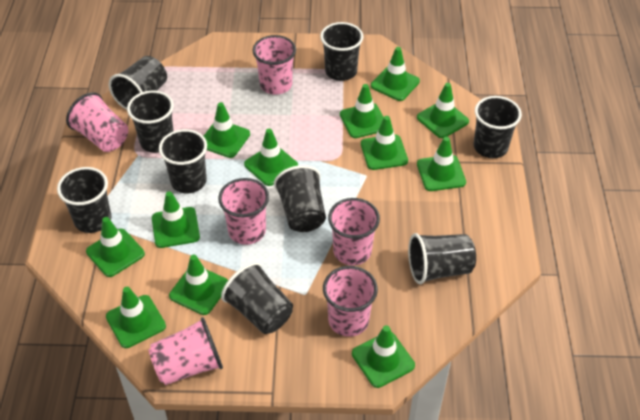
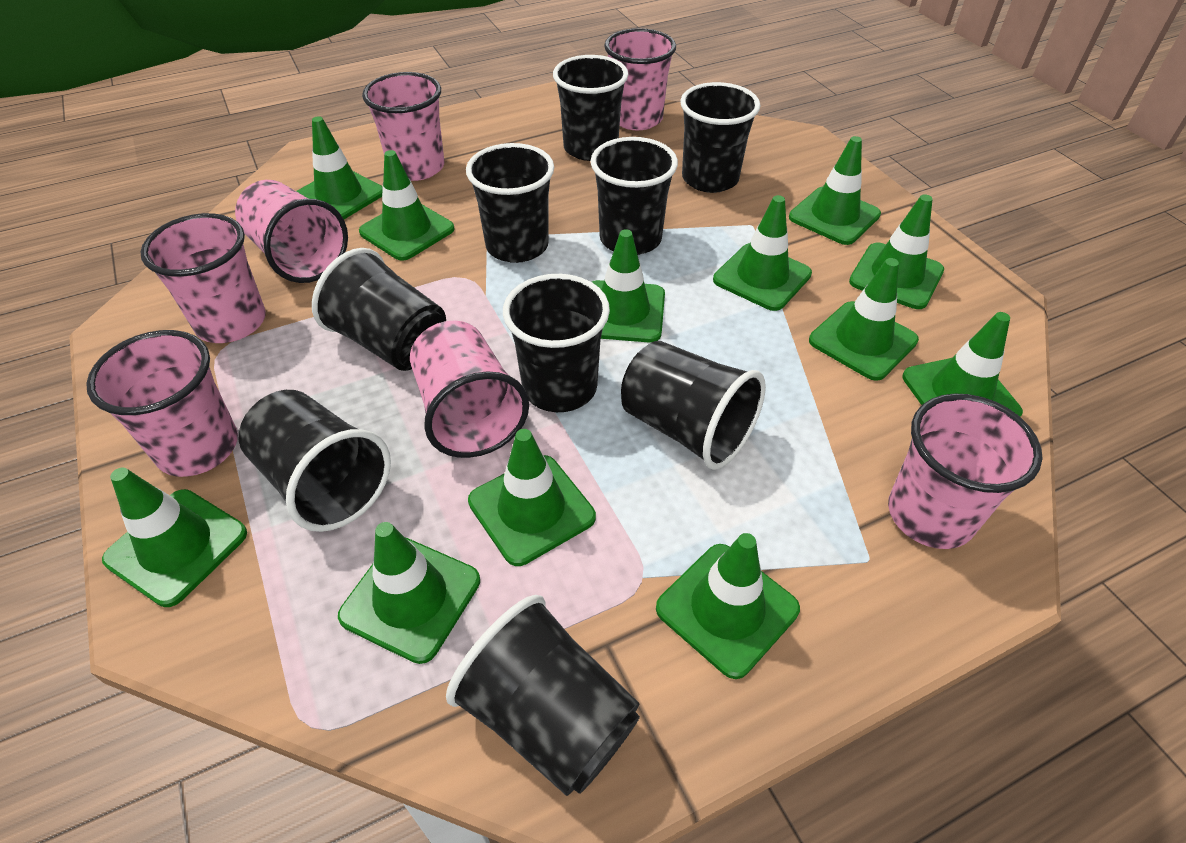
pink cup: 6 -> 7

